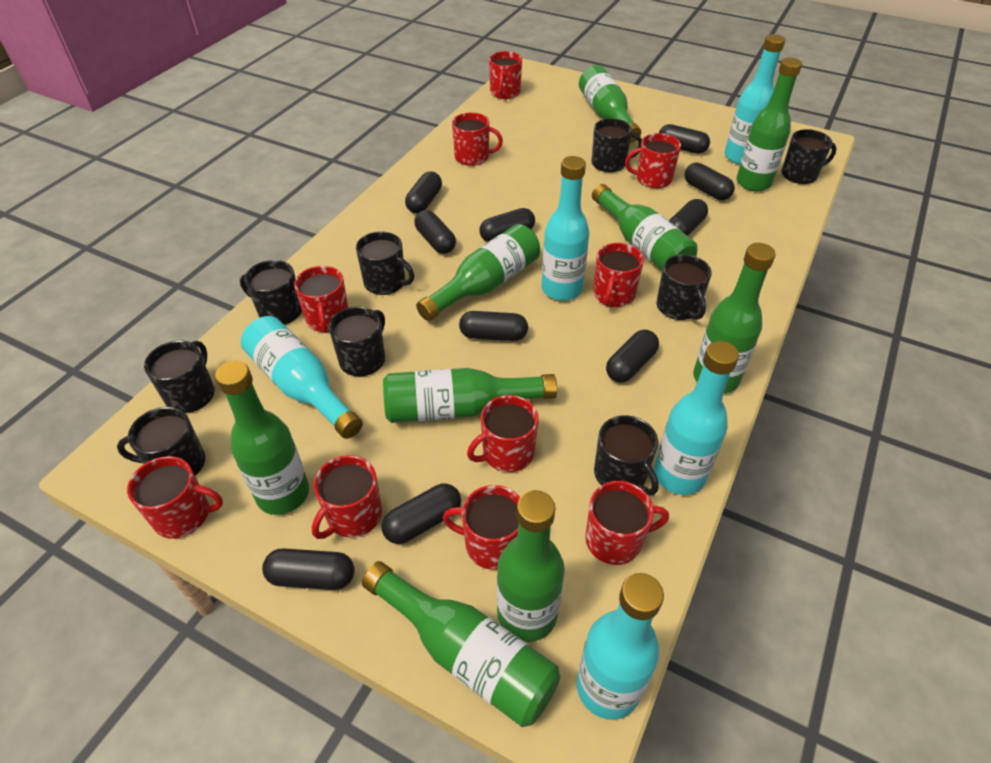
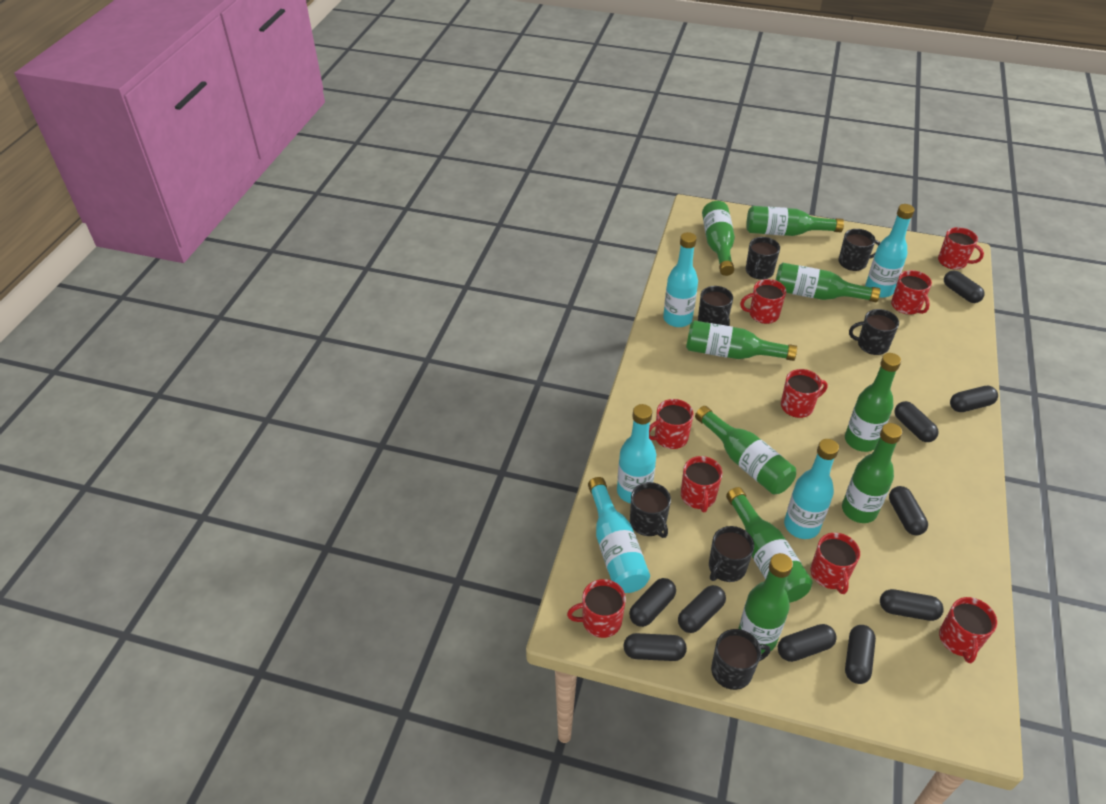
black mug: 9 -> 7
red mug: 10 -> 9

